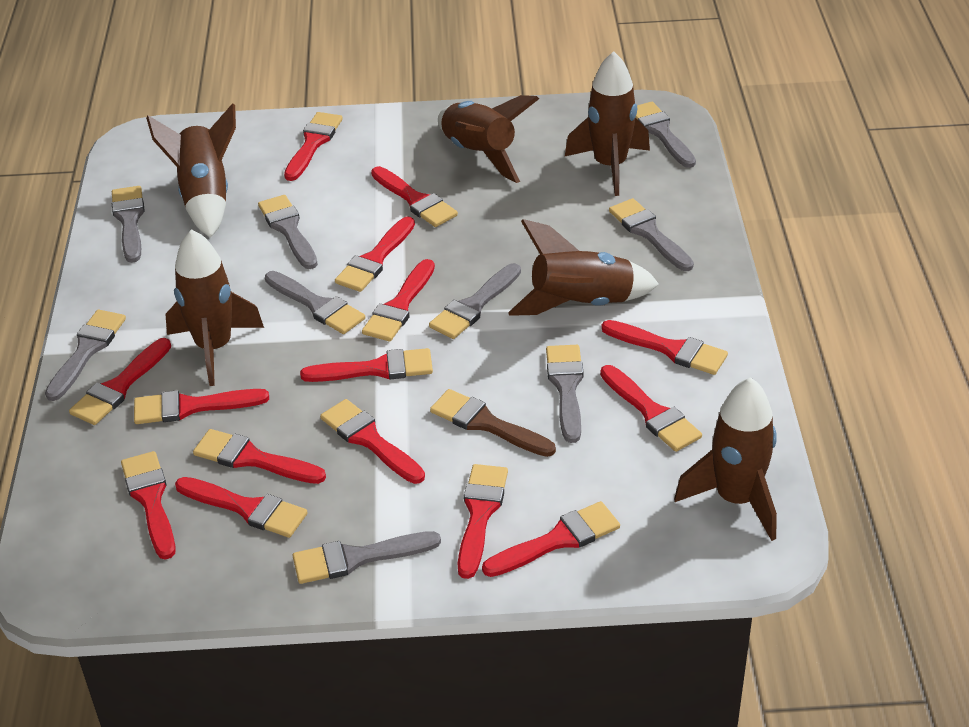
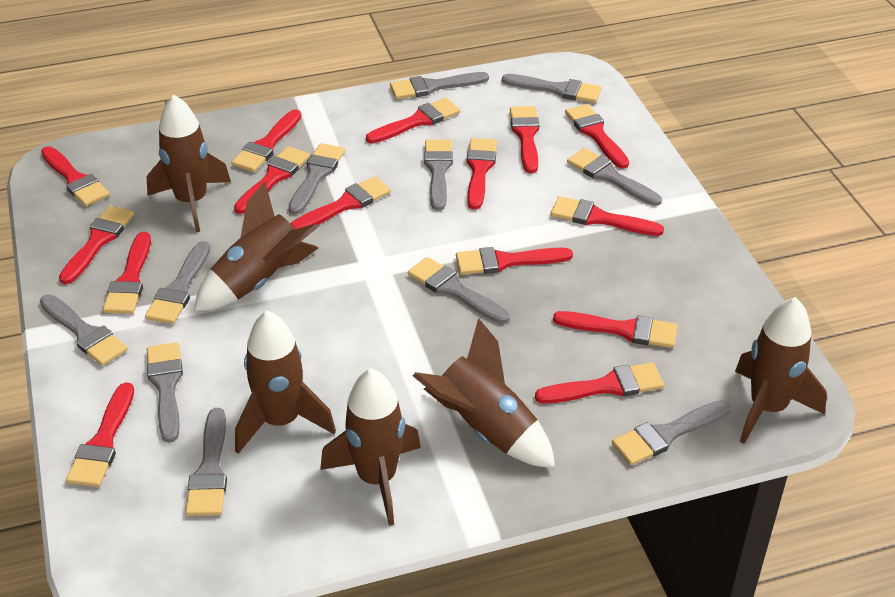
brown brush: 1 -> 0
grey brush: 9 -> 11

